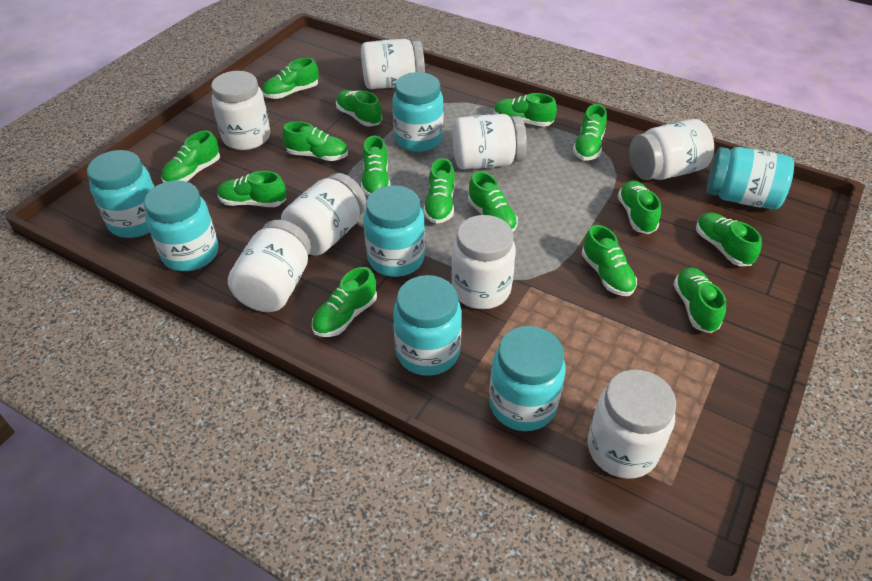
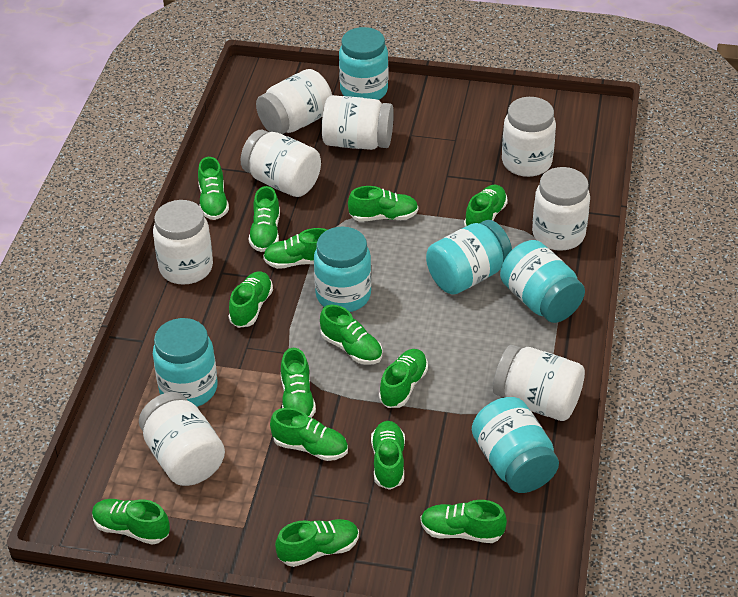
green shoe: 15 -> 14
turquoise jar: 7 -> 6

